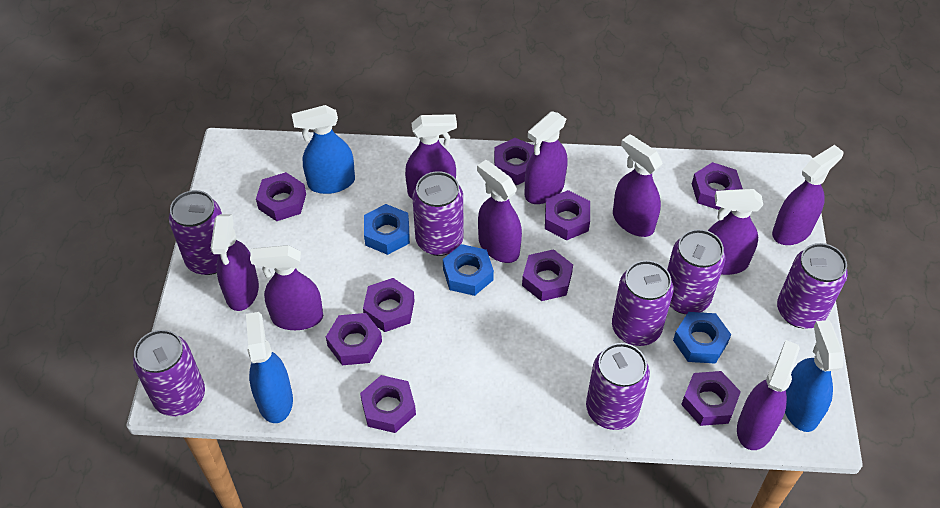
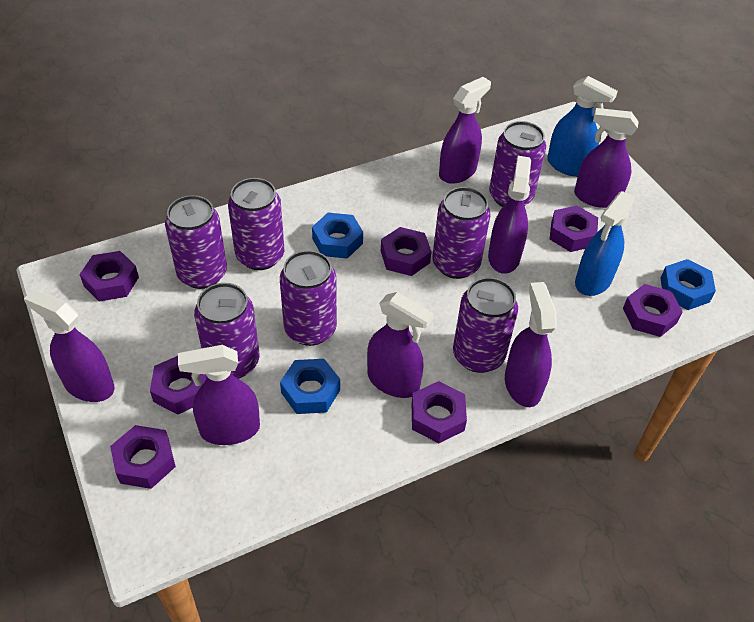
blue spray bottle: 3 -> 2
purple nut: 9 -> 7
purple spray bottle: 9 -> 7

